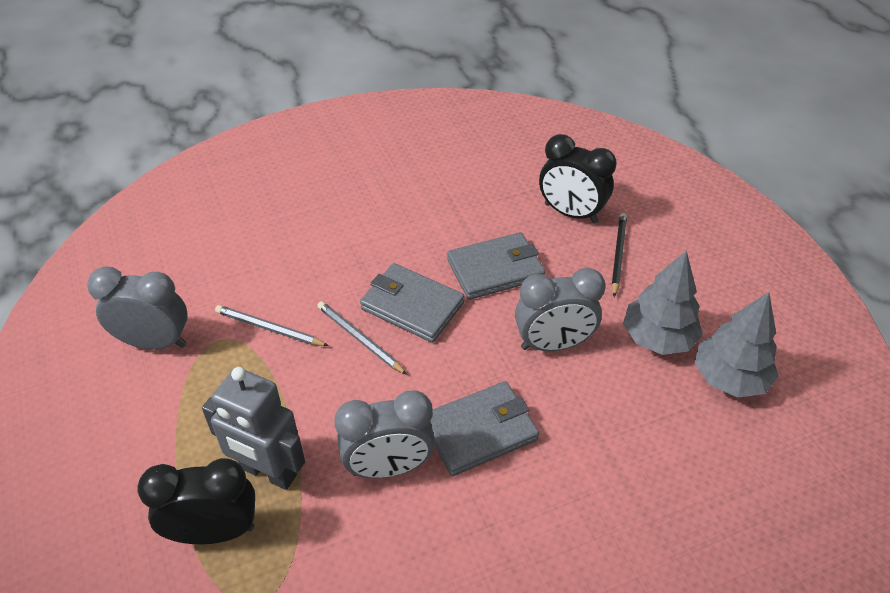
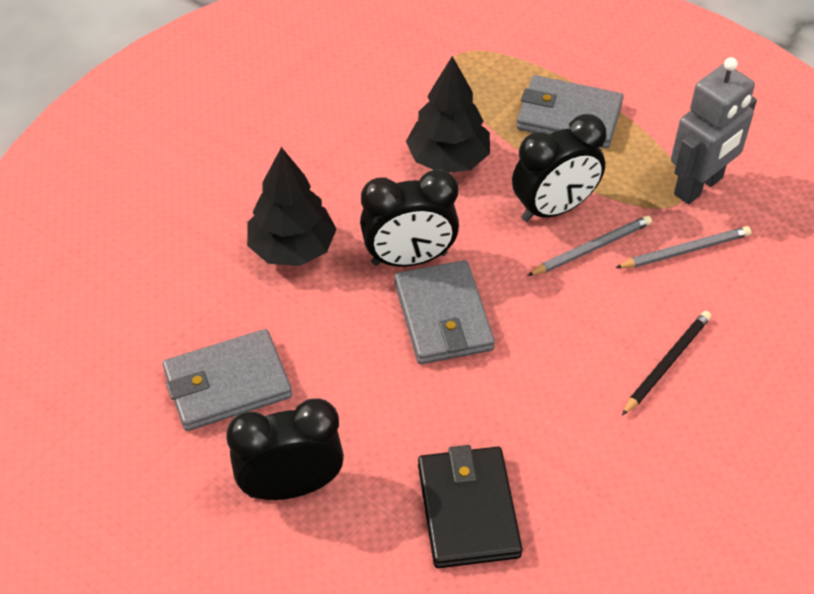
black clock: 2 -> 3
black tree: 0 -> 2
black wallet: 0 -> 1
grey clock: 3 -> 0
grey tree: 2 -> 0

